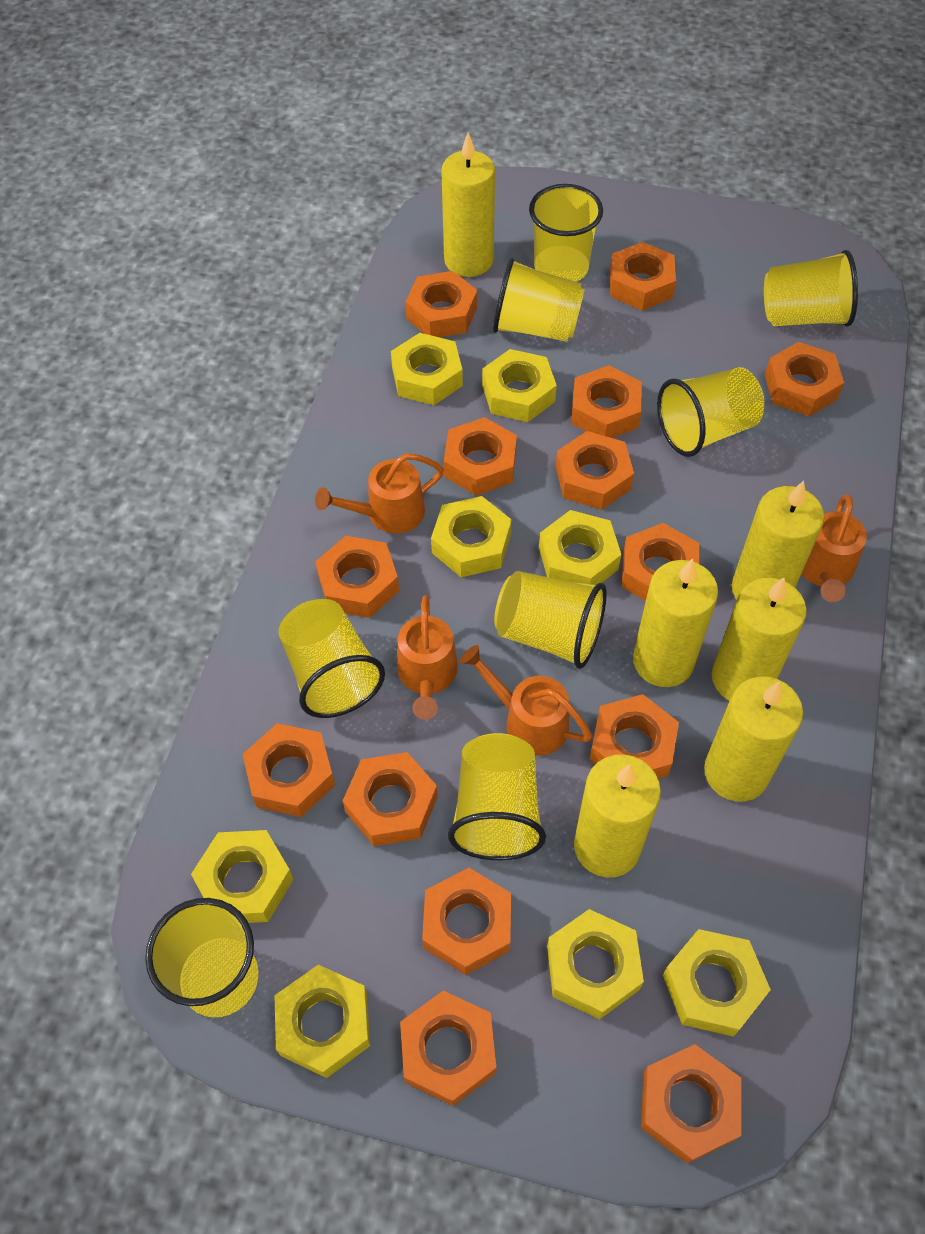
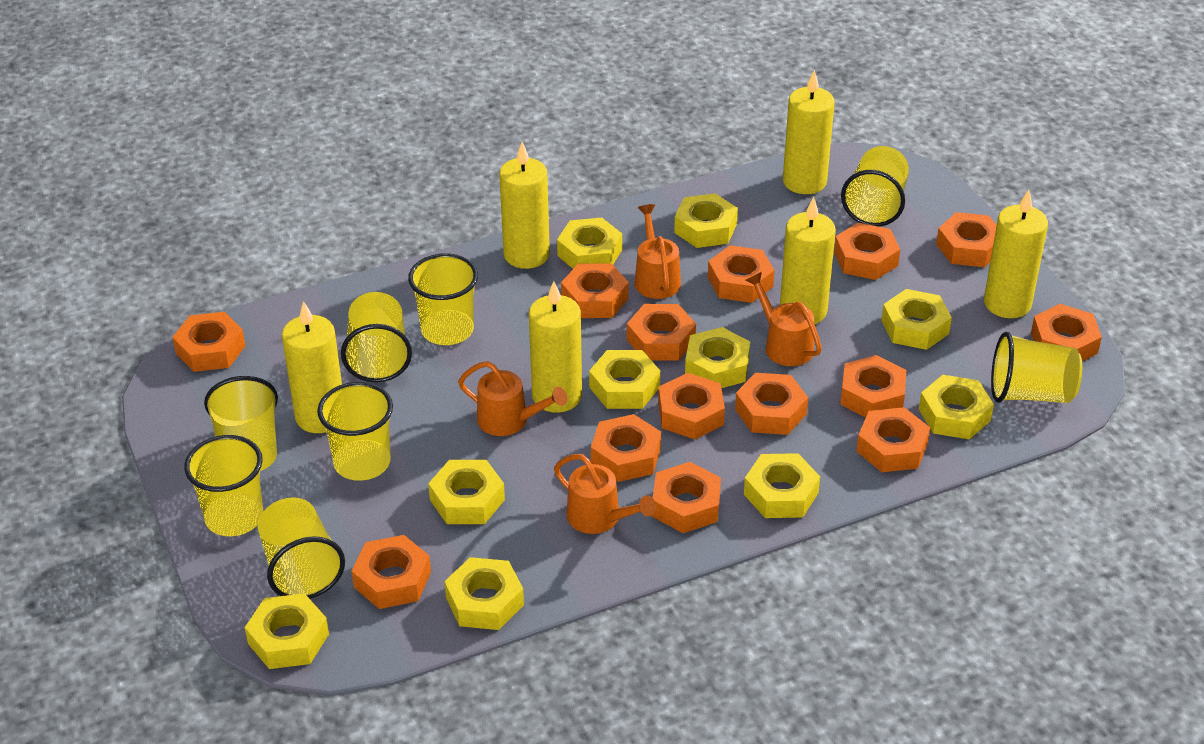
yellow nut: 8 -> 10

